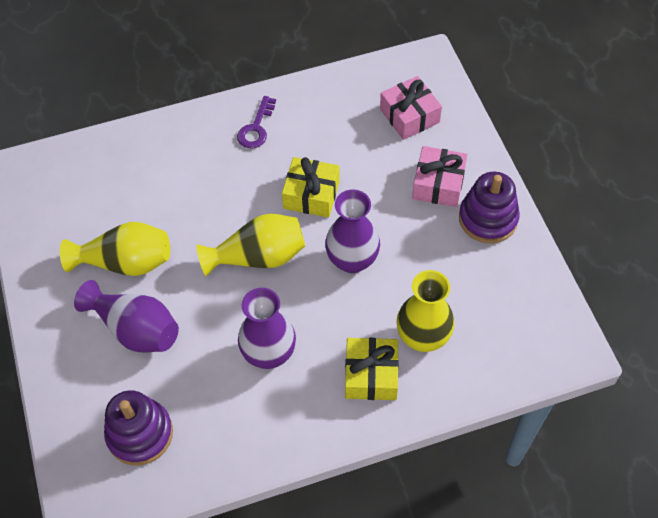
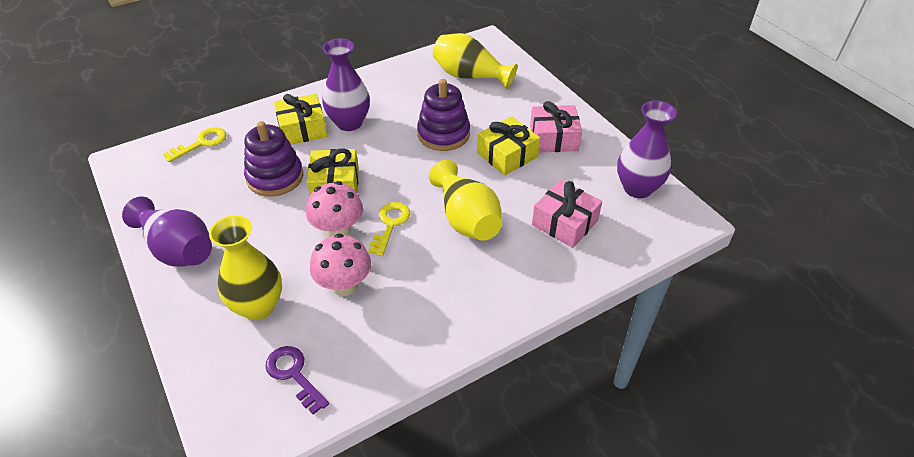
pink mushroom: 0 -> 2
yellow gift: 2 -> 3
yellow key: 0 -> 2

